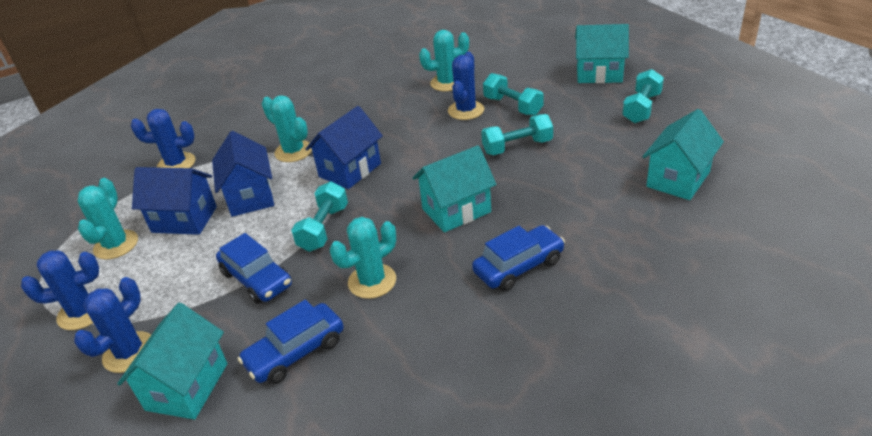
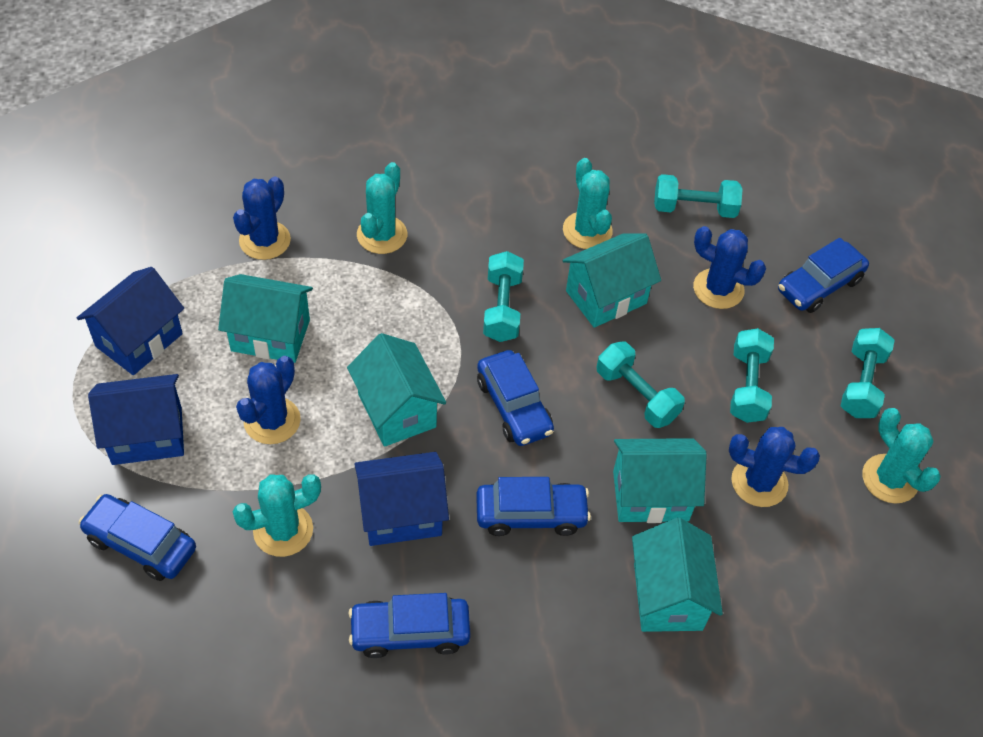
blue car: 3 -> 5
turquoise dumbbell: 4 -> 5
turquoise house: 4 -> 5

